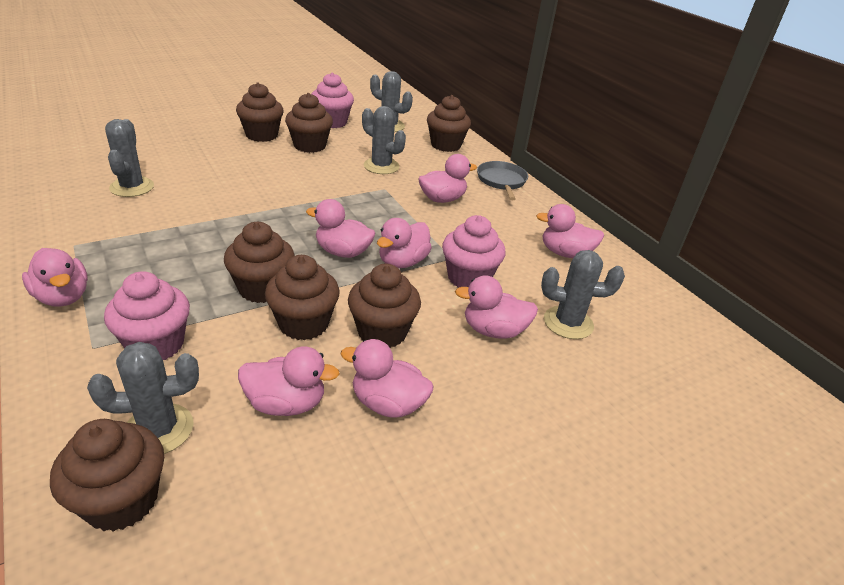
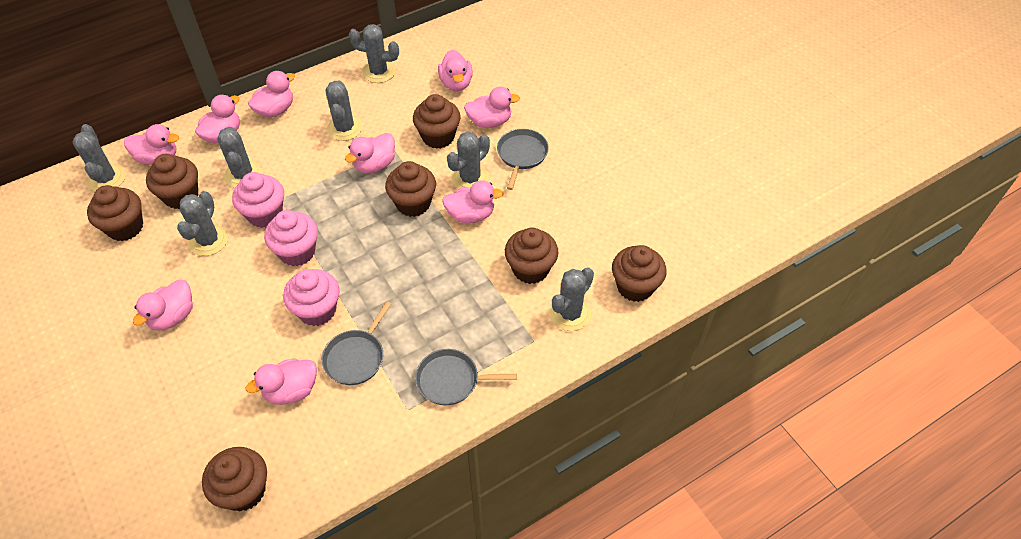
grey cactus: 5 -> 7
grey pan: 1 -> 3
pink duck: 8 -> 9

